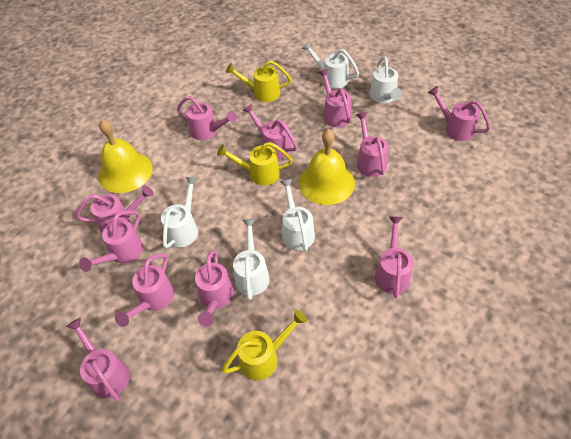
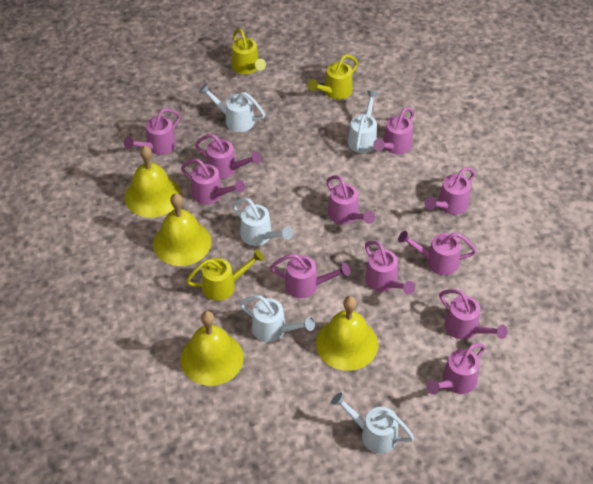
yellow bell: 2 -> 4

